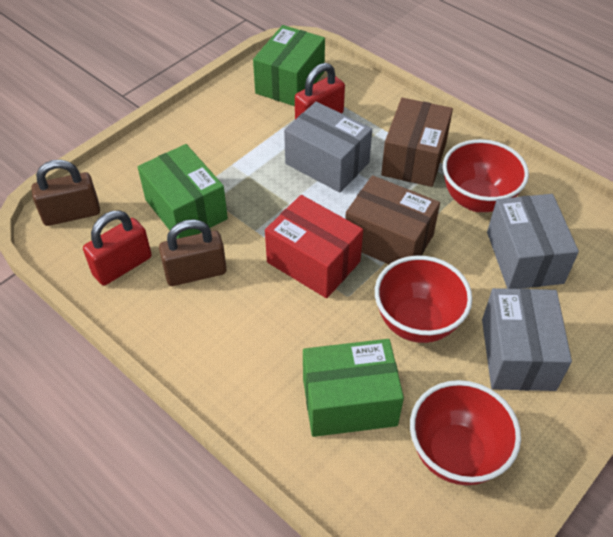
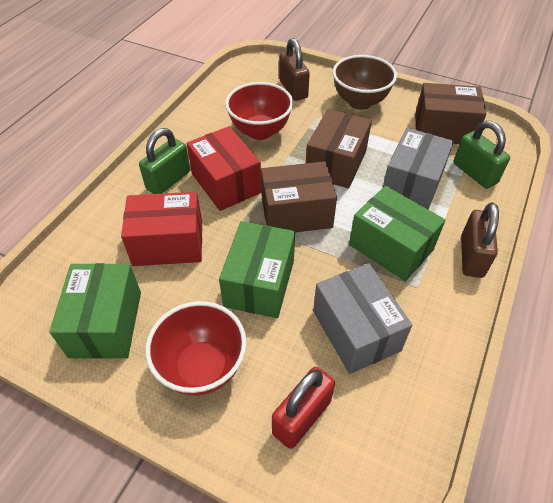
brown bowl: 0 -> 1
brown box: 2 -> 3
green padlock: 0 -> 2
grey box: 3 -> 2
red bowl: 3 -> 2
red box: 1 -> 2
red padlock: 2 -> 1

